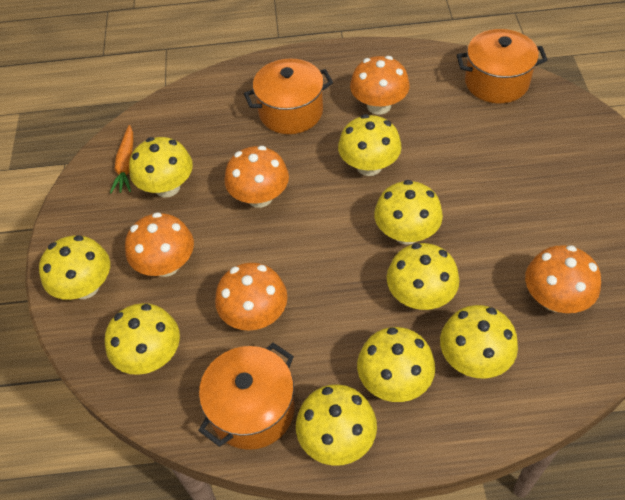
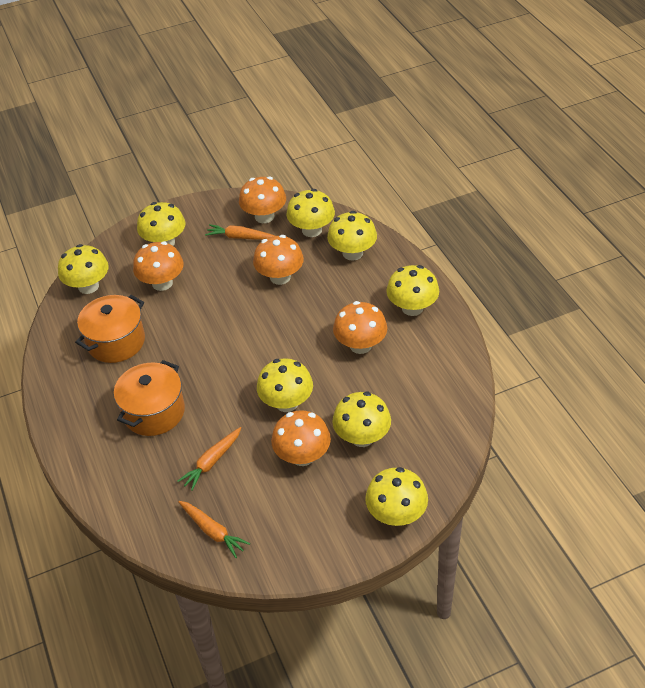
orange carrot: 1 -> 3
orange pot: 3 -> 2
yellow mushroom: 9 -> 8

